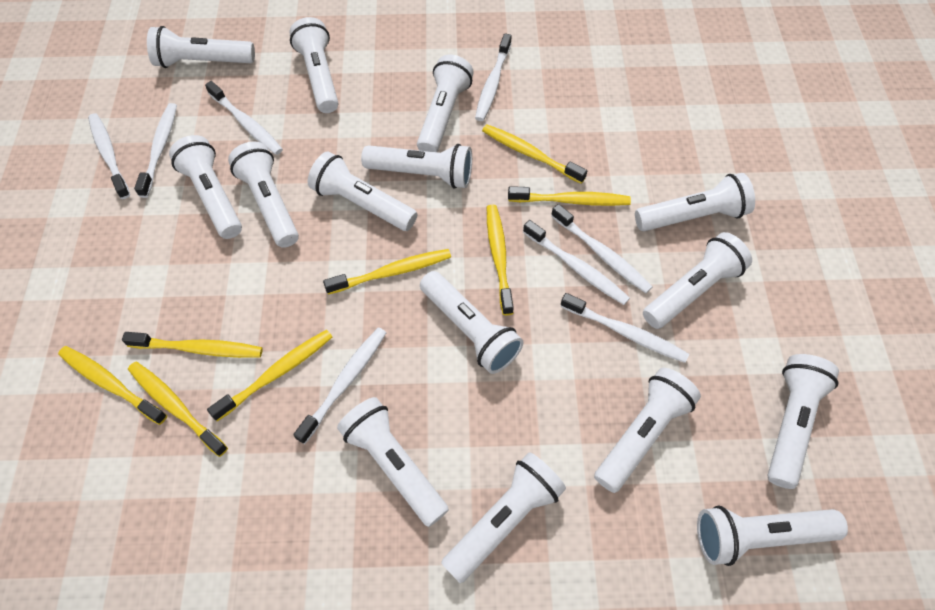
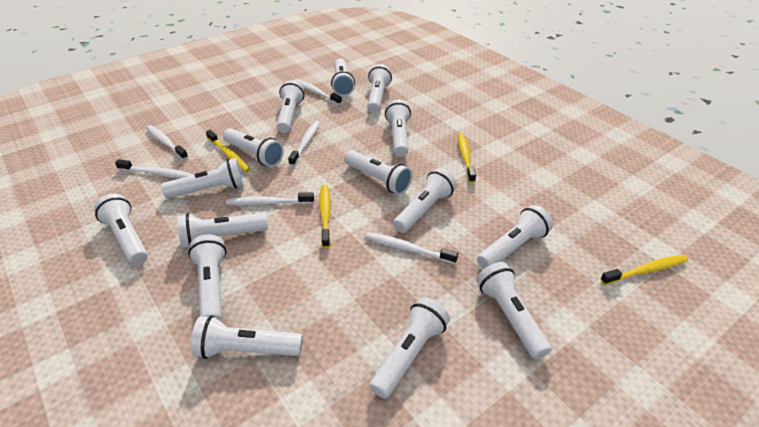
white toothbrush: 8 -> 6
yellow toothbrush: 8 -> 4

